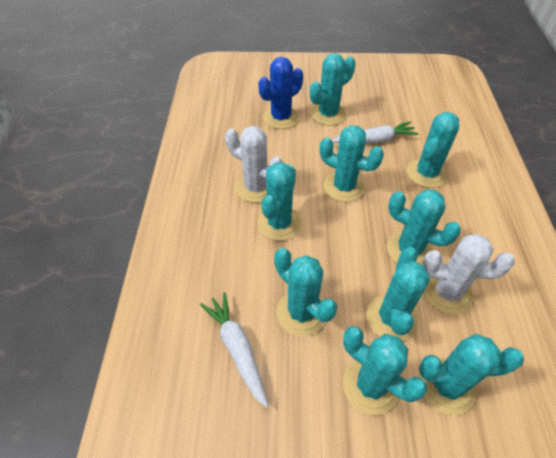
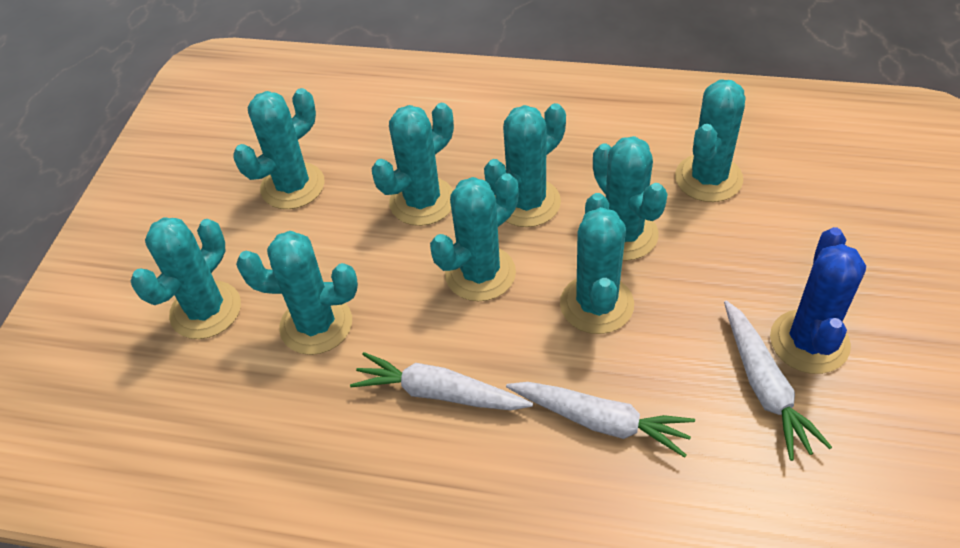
white cactus: 2 -> 0
white carrot: 2 -> 3

